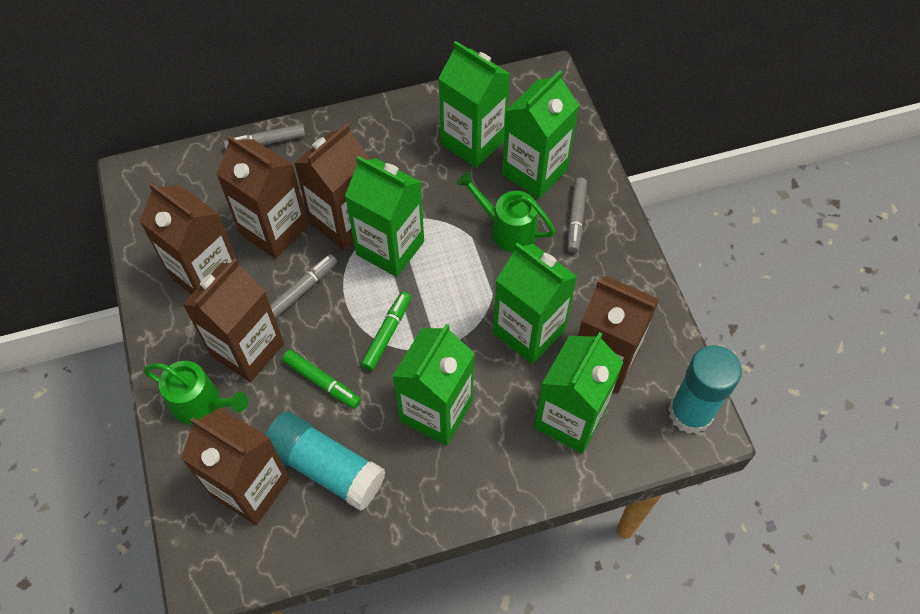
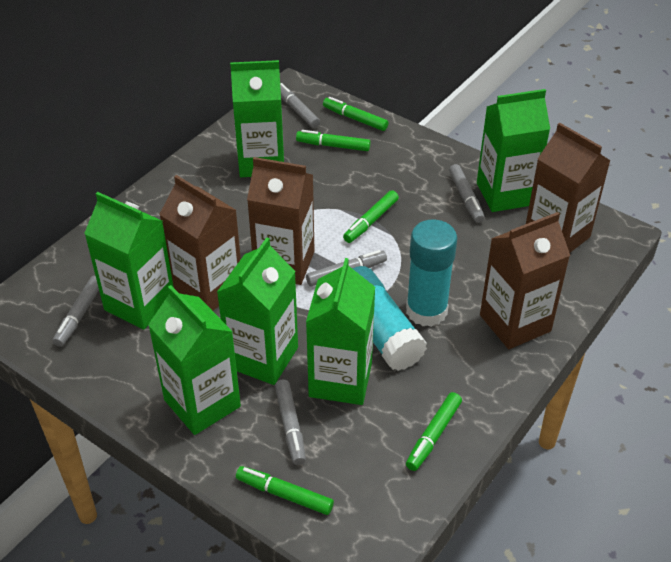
brown carton: 6 -> 4
green marker: 2 -> 5
green watering can: 2 -> 0
grey marker: 3 -> 5

